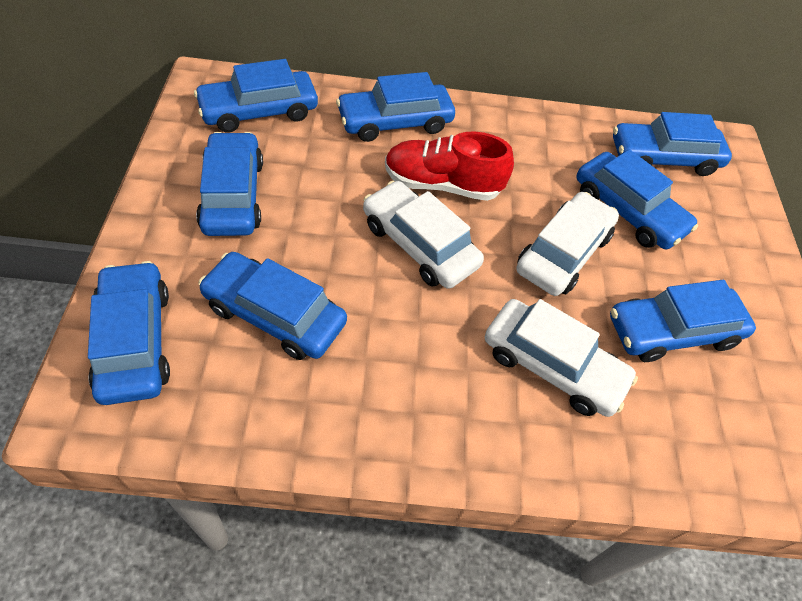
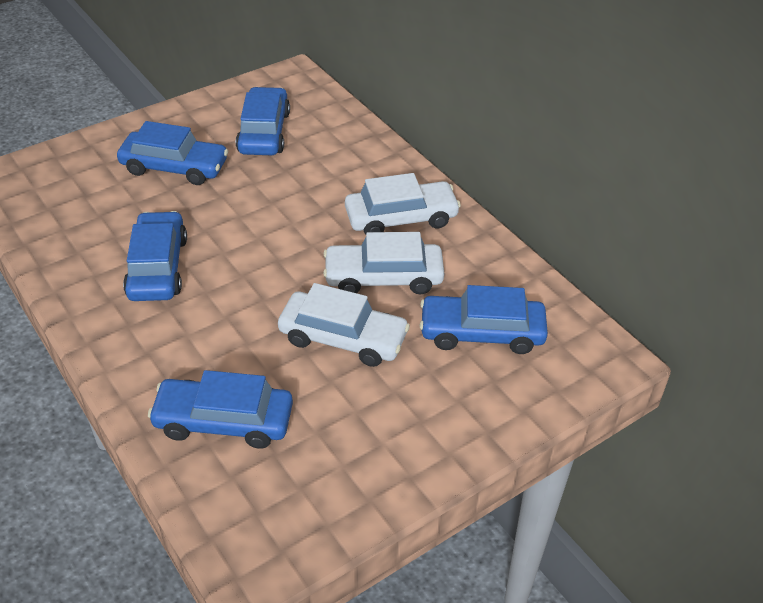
blue car: 8 -> 5
red shoe: 1 -> 0

